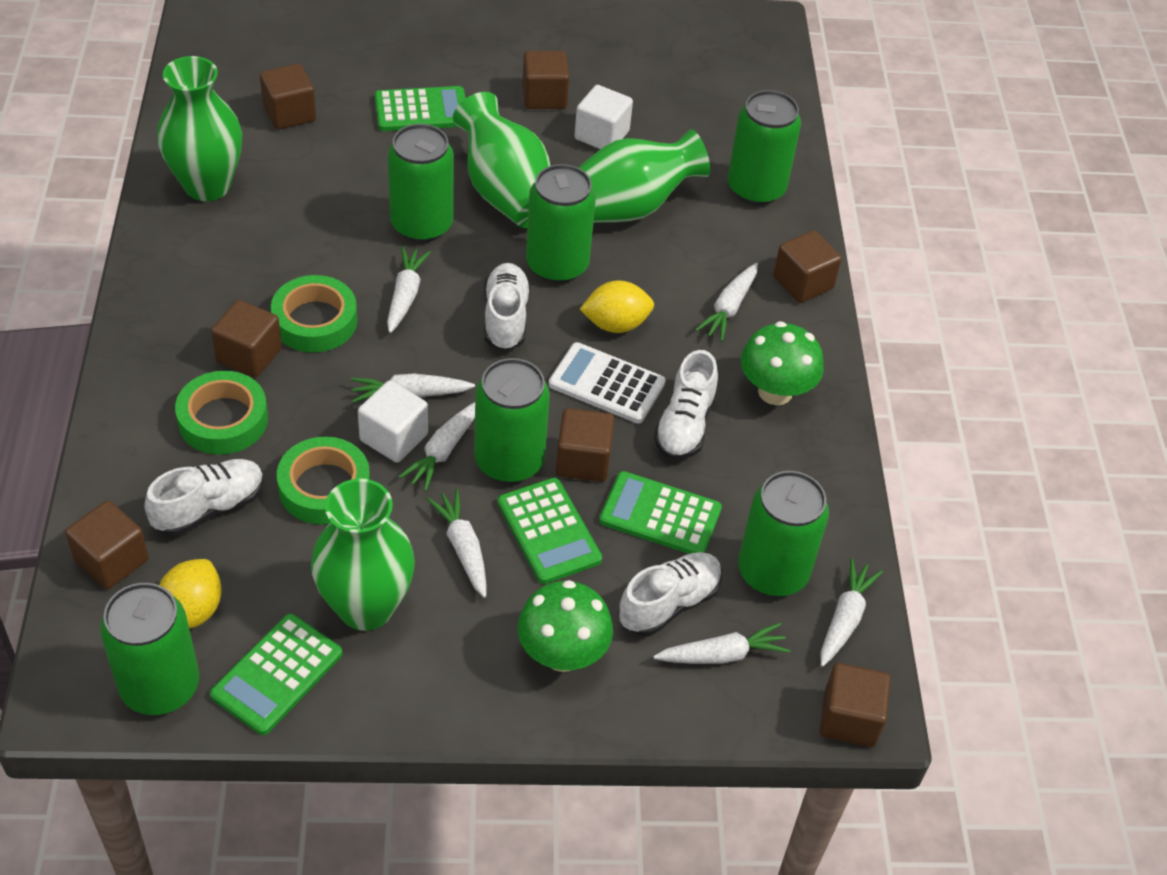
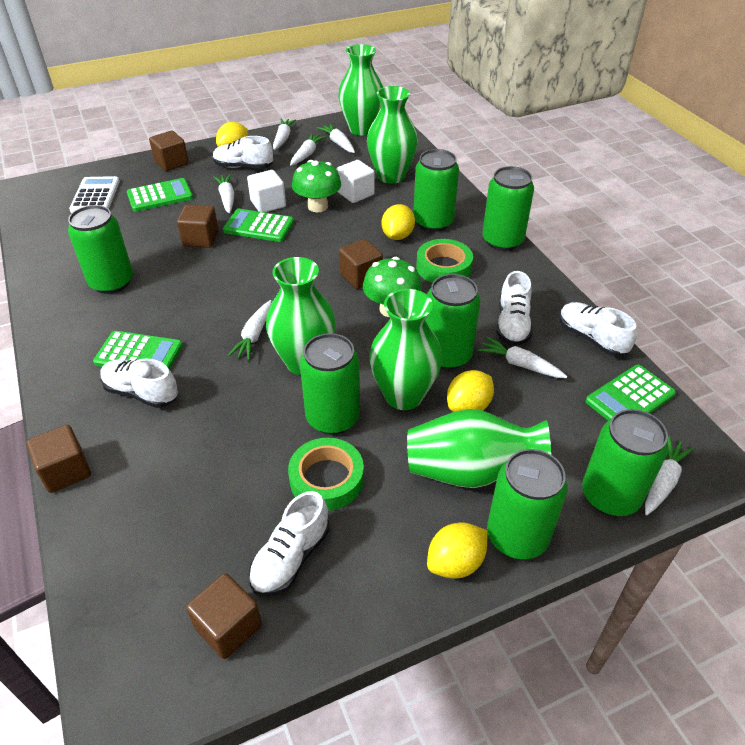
brown cube: 7 -> 5
green can: 6 -> 7
green tape: 3 -> 2
green vase: 4 -> 5
white shoe: 4 -> 5
yellow lemon: 2 -> 4

